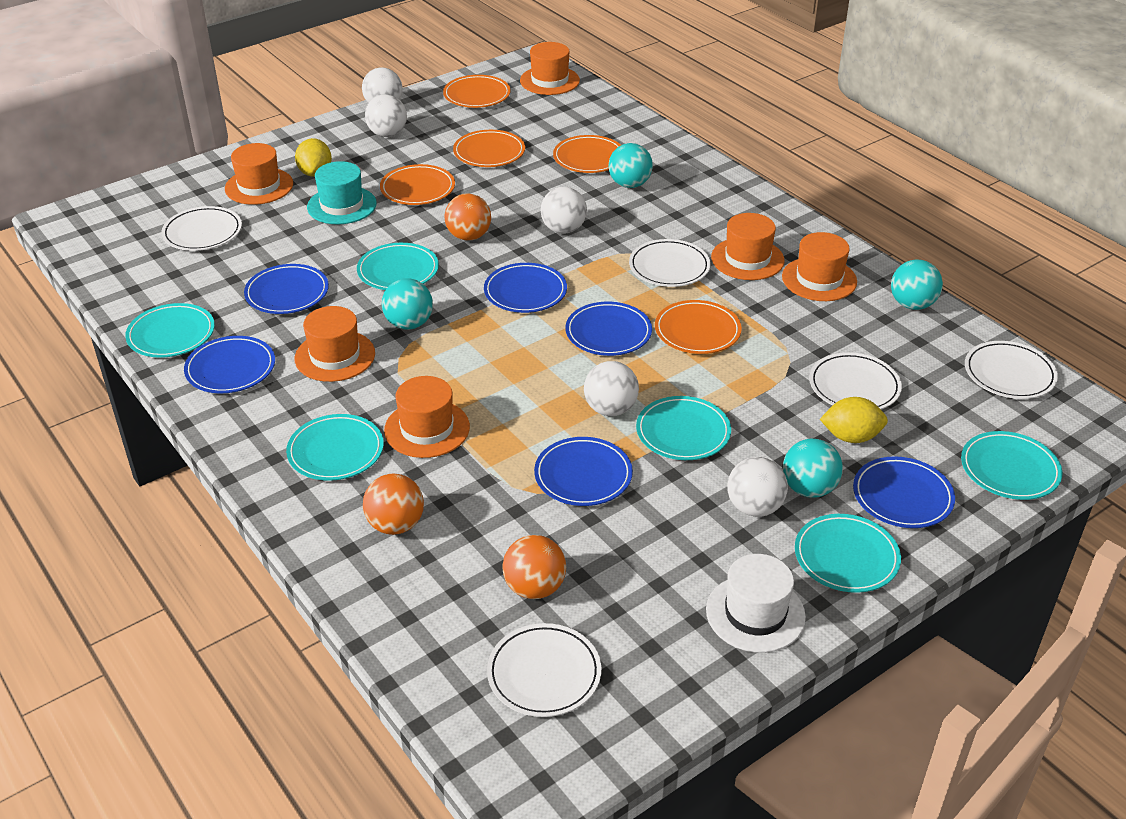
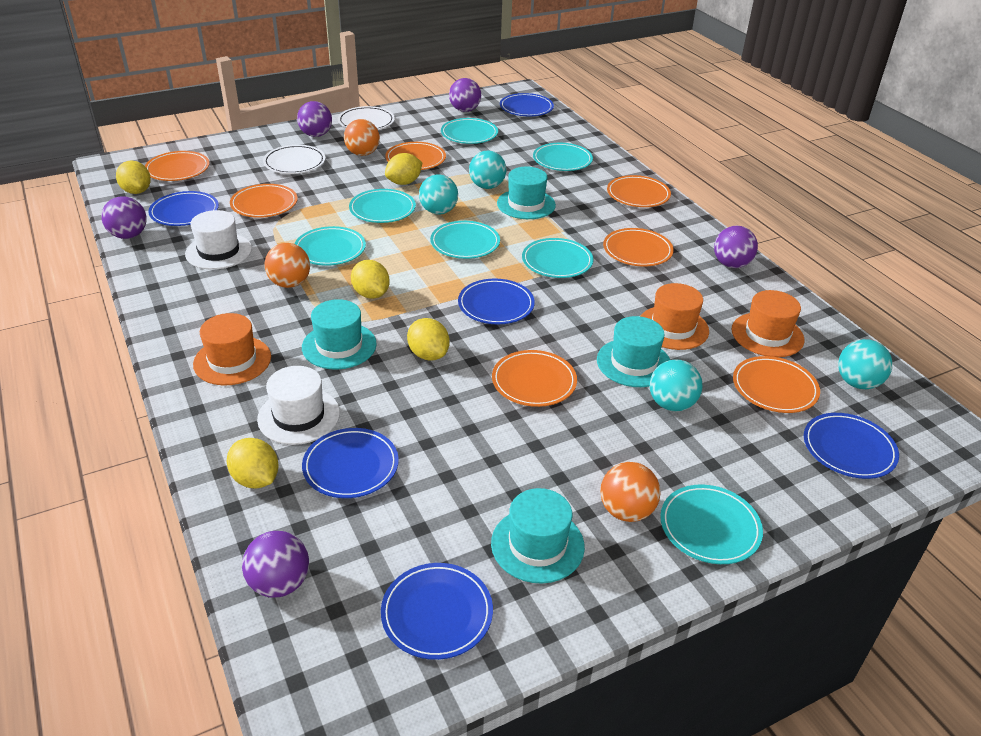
orange hat: 6 -> 3
orange plate: 5 -> 7
purple ball: 0 -> 5
turquoise hat: 1 -> 4
turquoise plate: 6 -> 7
white ball: 5 -> 0
white hat: 1 -> 2
white plate: 5 -> 2
yellow lemon: 2 -> 5

